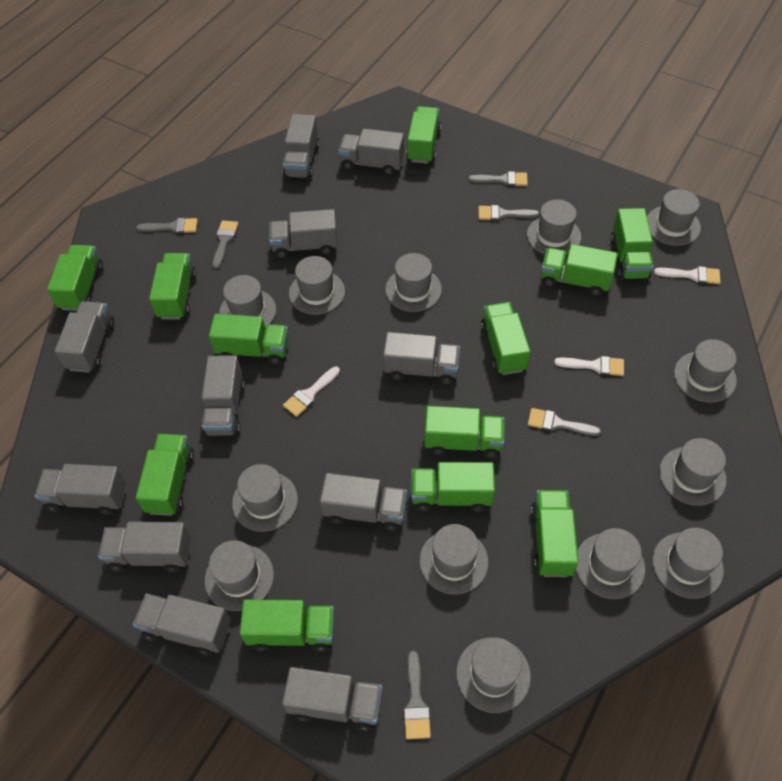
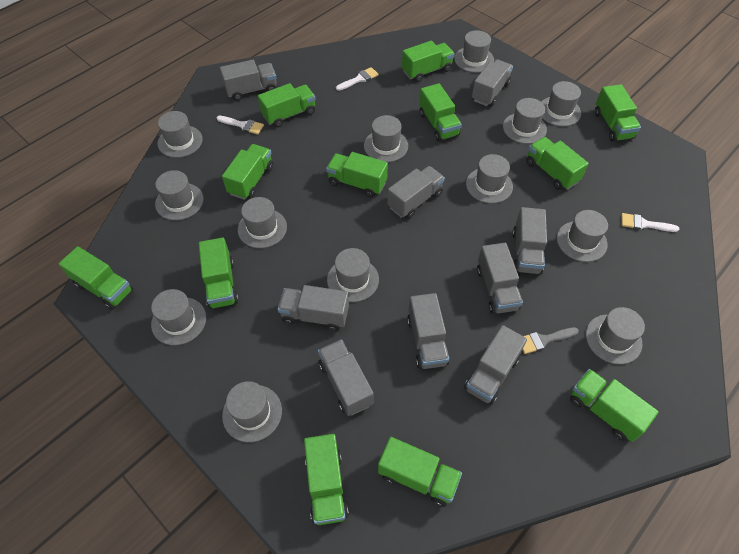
grey brush: 6 -> 1
grey truck: 11 -> 9

